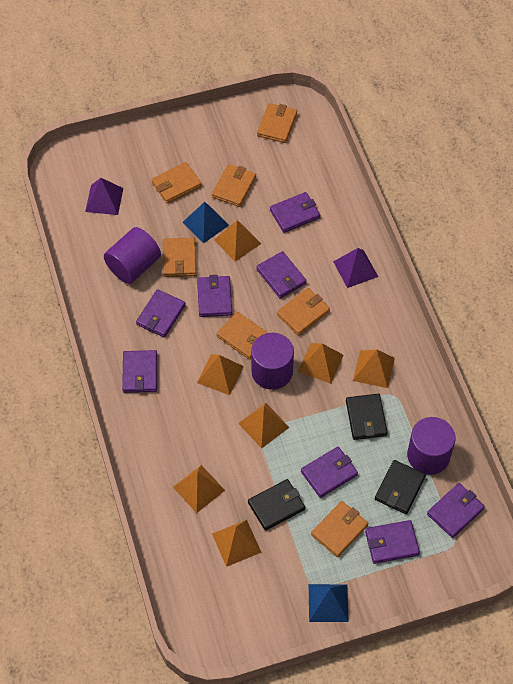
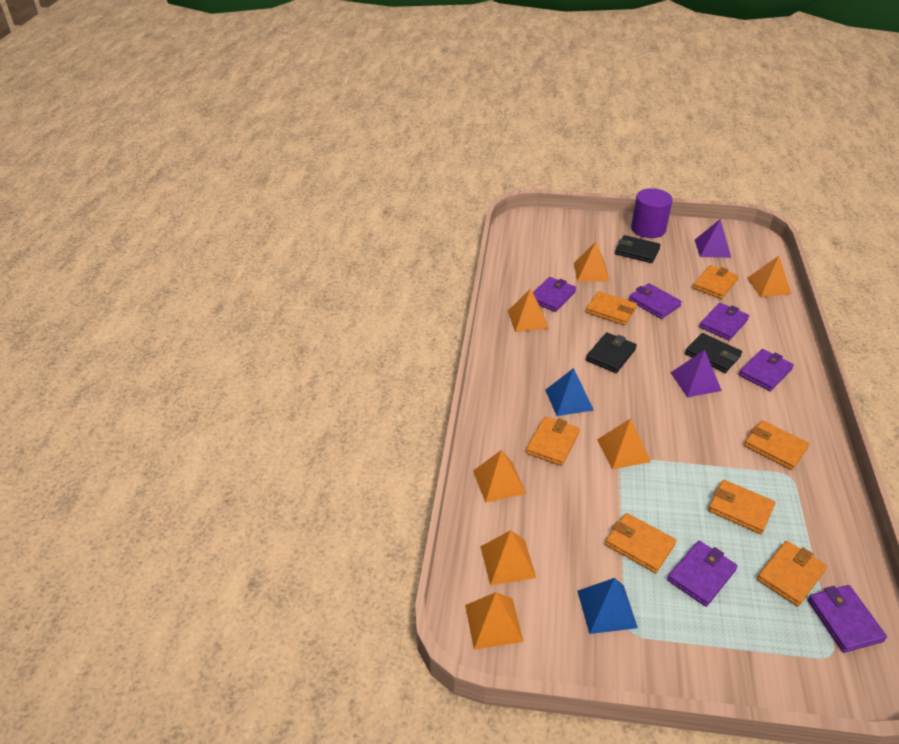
purple cylinder: 3 -> 1
purple wallet: 8 -> 6

